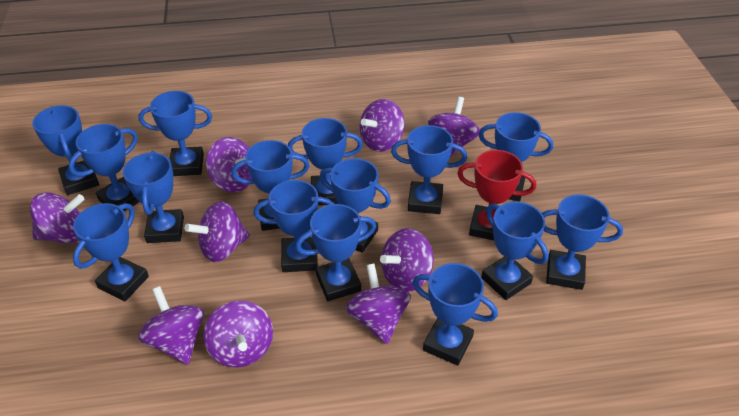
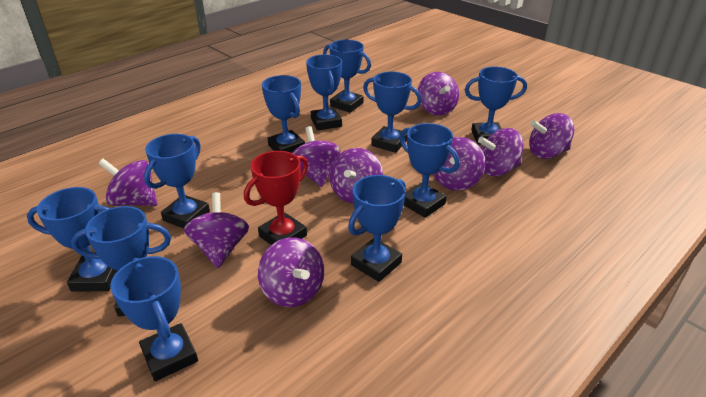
blue trophy: 15 -> 11

